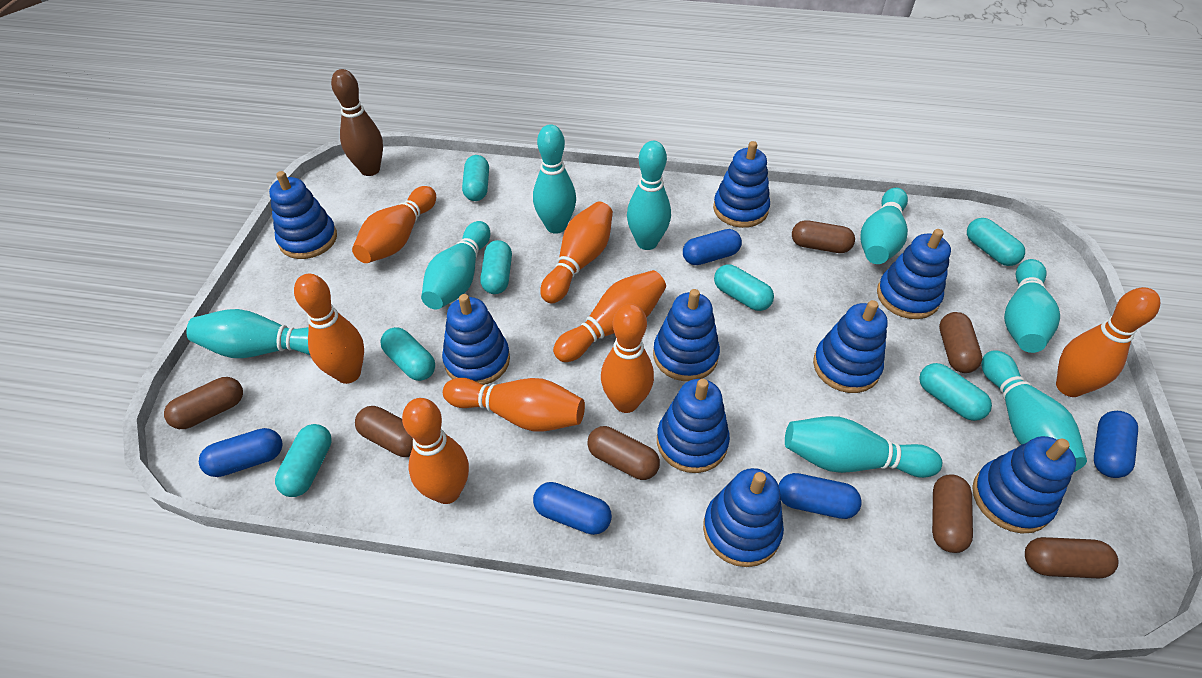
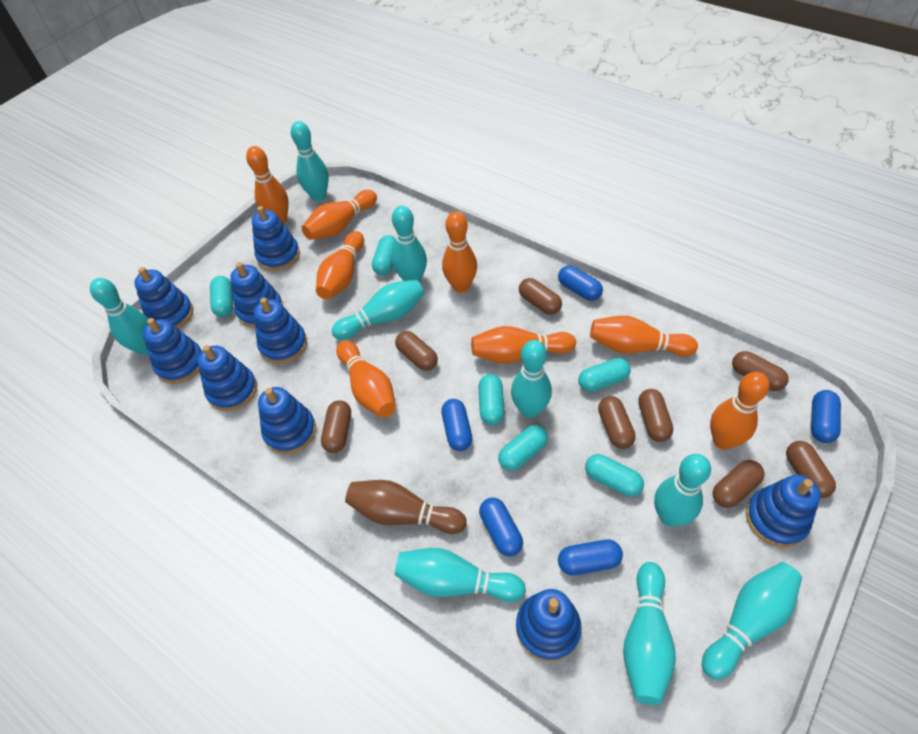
brown capsule: 7 -> 8
turquoise bowling pin: 8 -> 9
turquoise capsule: 7 -> 6

